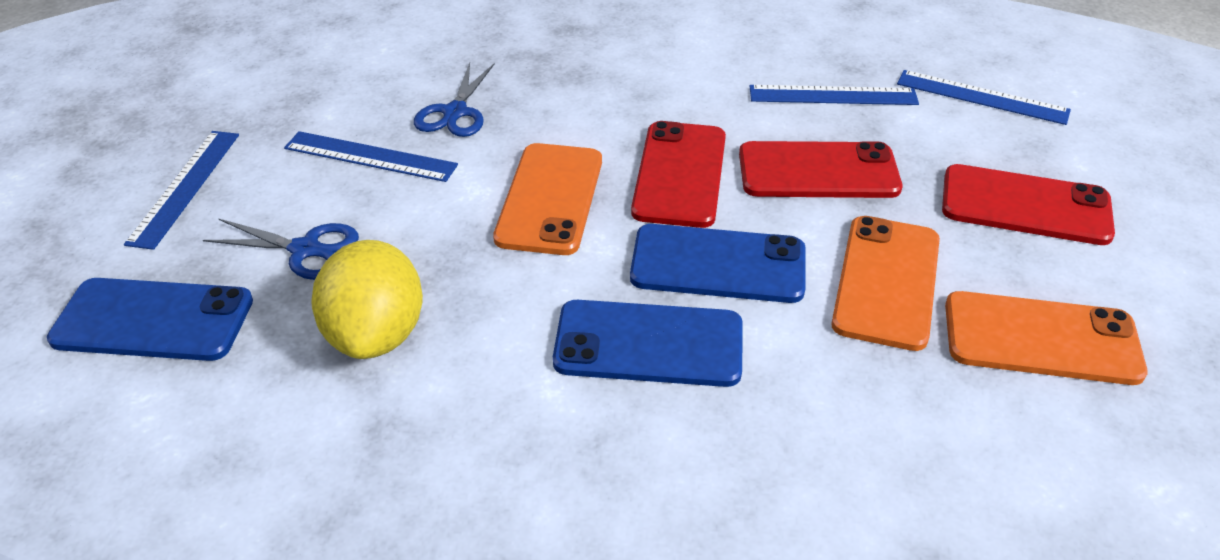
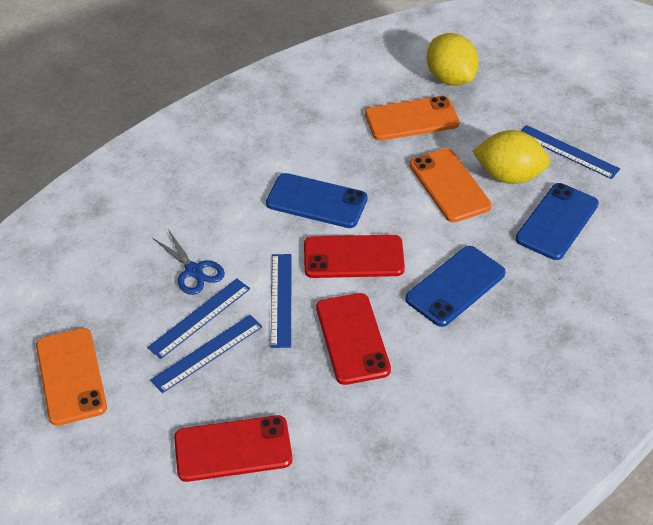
blue scissors: 2 -> 1
yellow lemon: 1 -> 2

